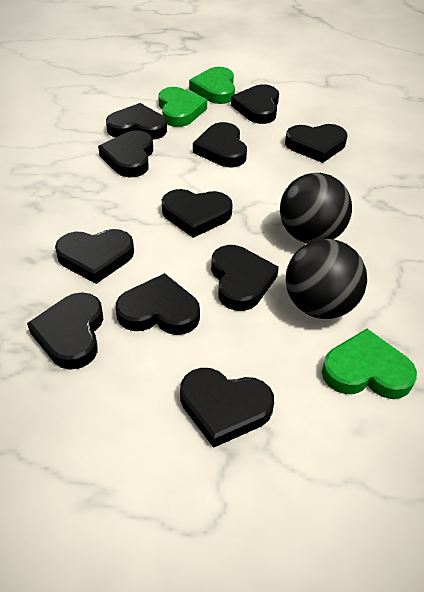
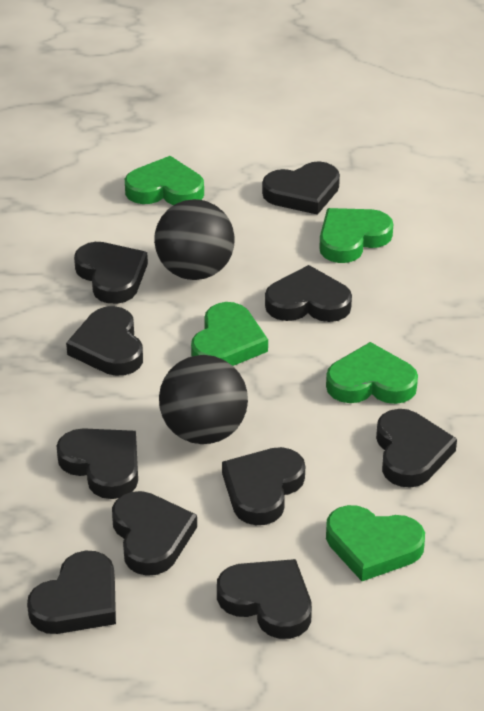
black heart: 11 -> 10
green heart: 3 -> 5

